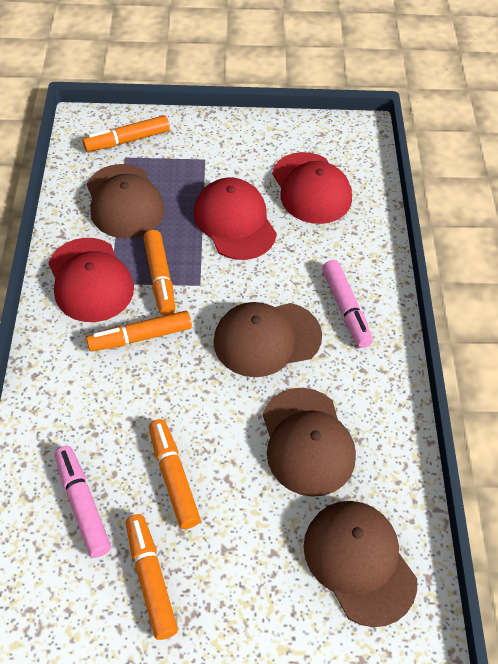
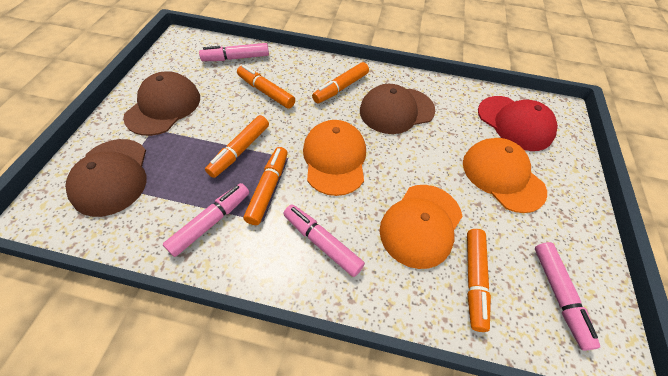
brown cap: 4 -> 3
orange cap: 0 -> 3
pink marker: 2 -> 4
red cap: 3 -> 1

